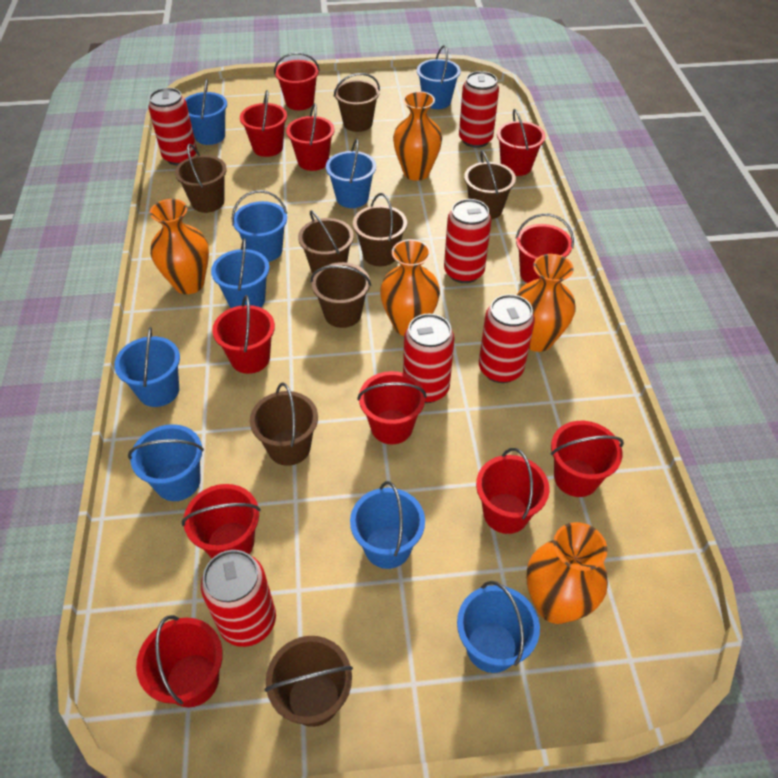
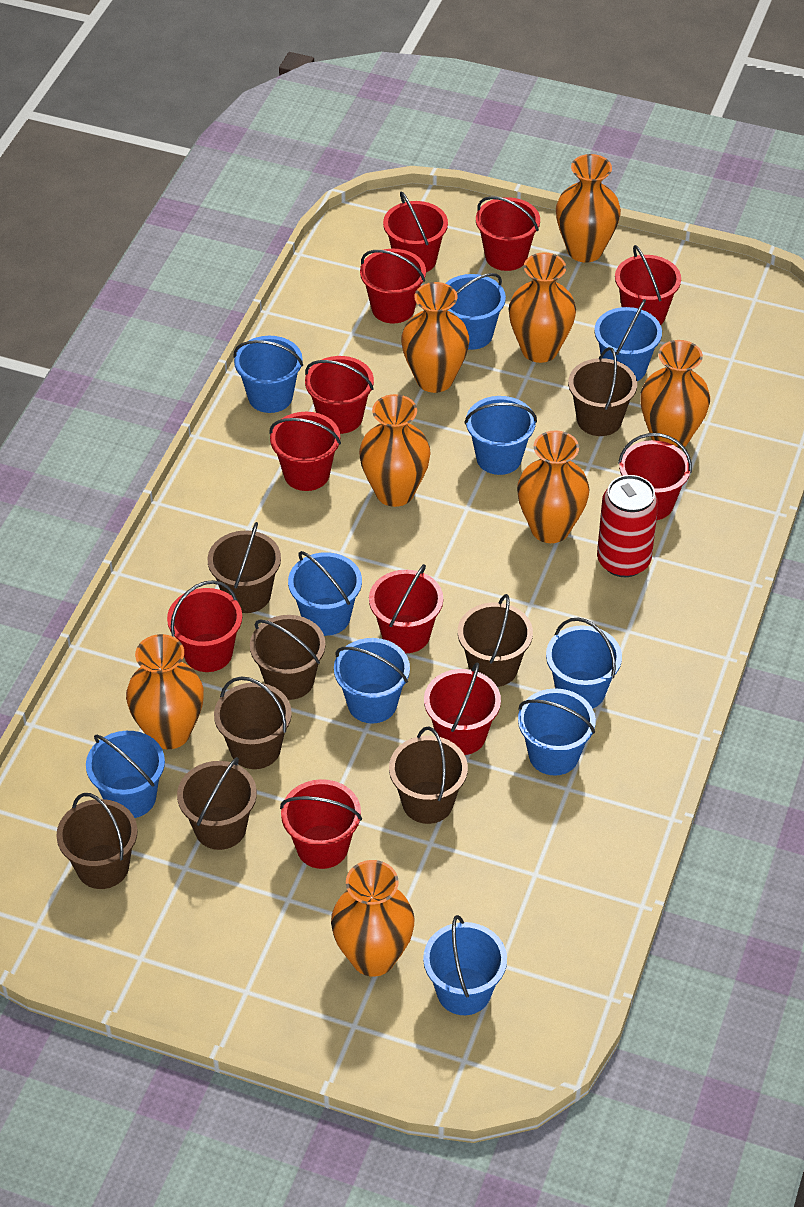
blue bucket: 9 -> 10
orange vase: 5 -> 8
red can: 6 -> 1

